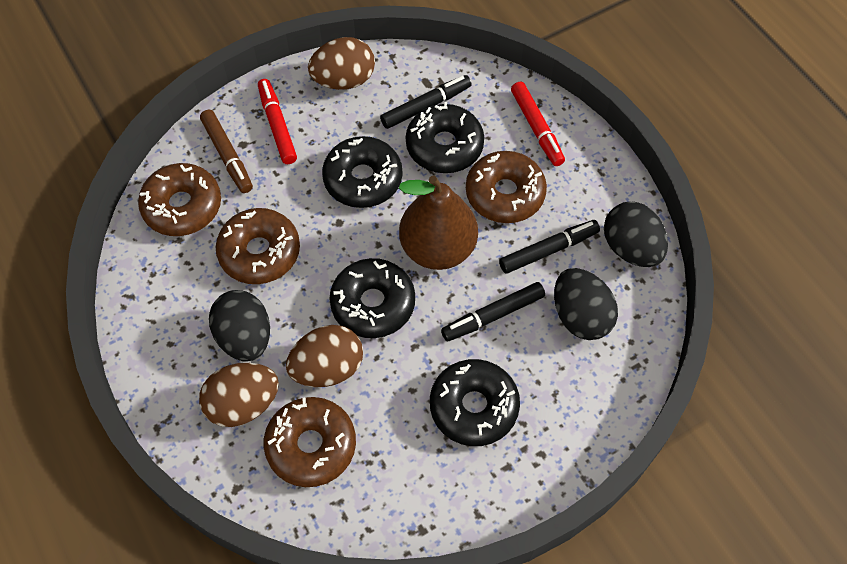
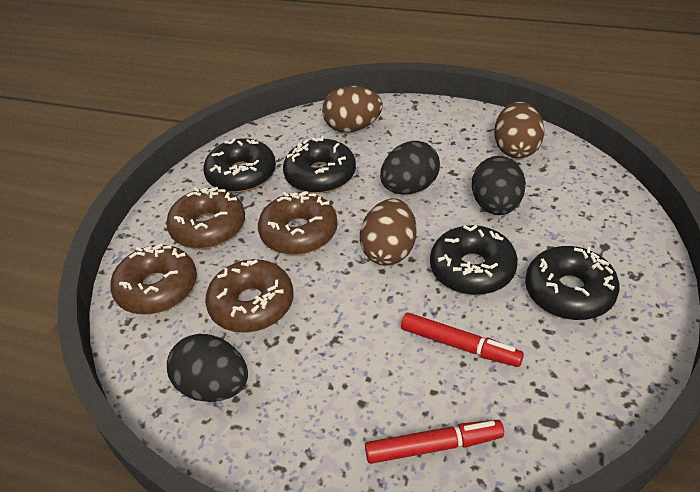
black marker: 3 -> 0
brown marker: 1 -> 0
brown pear: 1 -> 0

